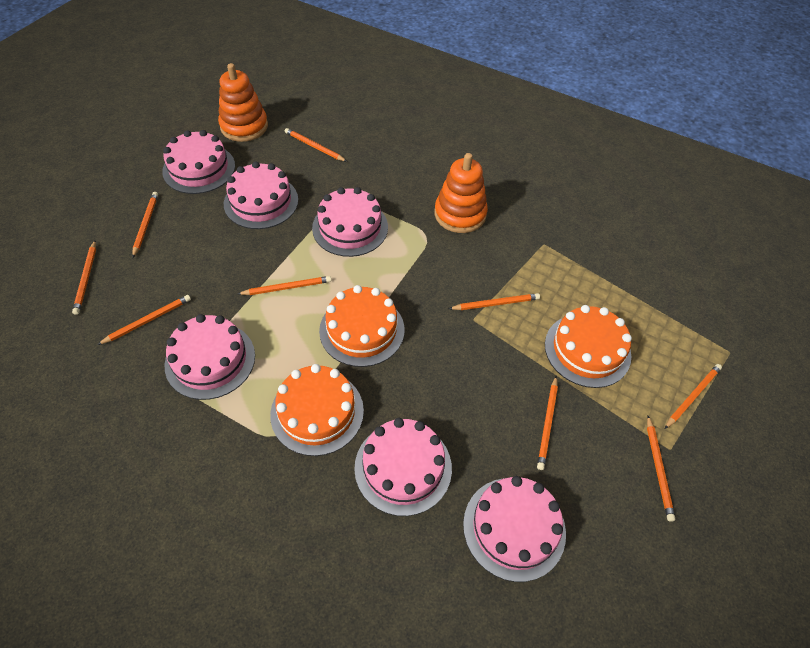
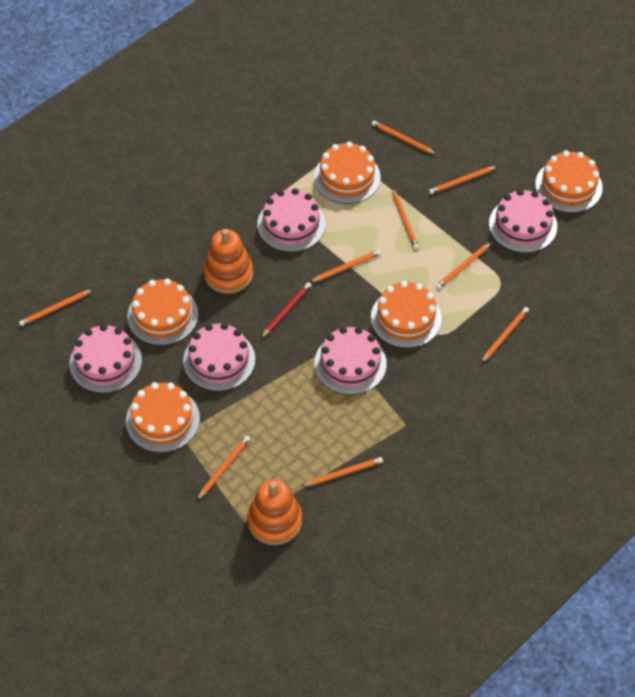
orange cake: 3 -> 5
pink cake: 6 -> 5
red pencil: 0 -> 1

